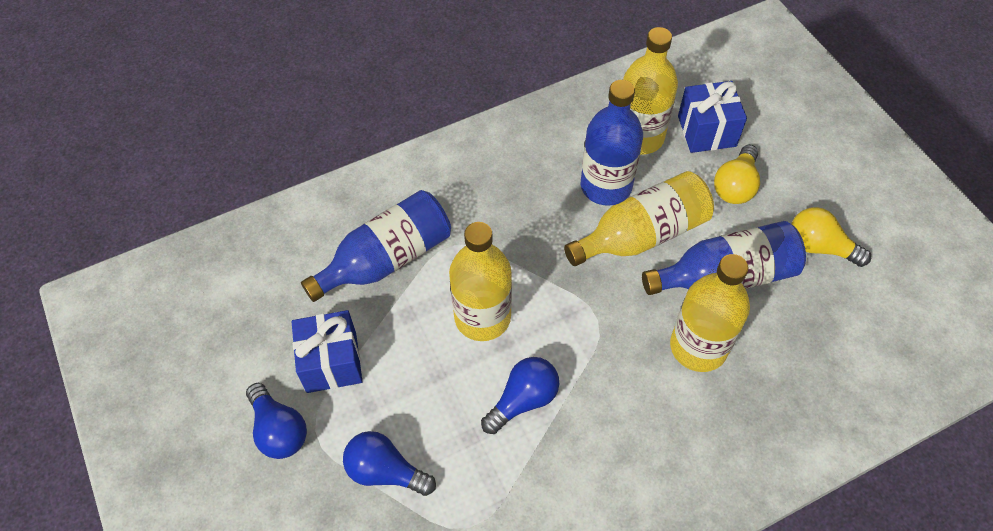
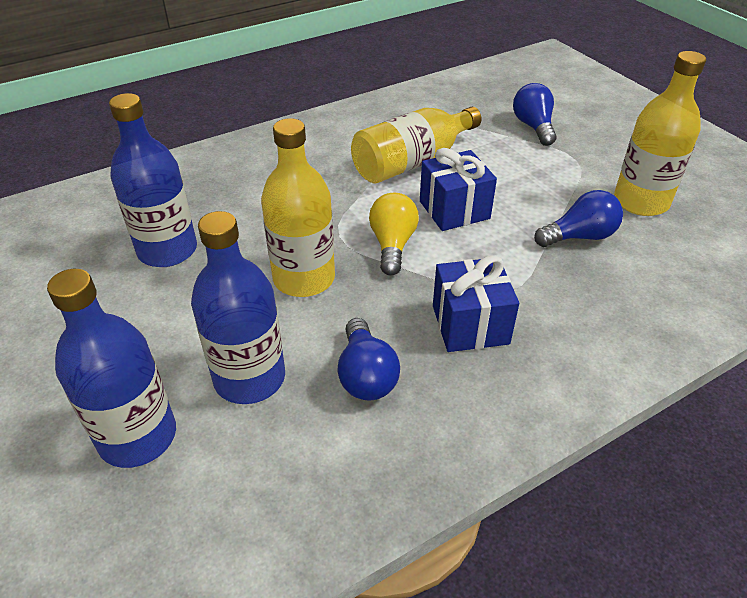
yellow bottle: 4 -> 3
yellow light bulb: 2 -> 1

